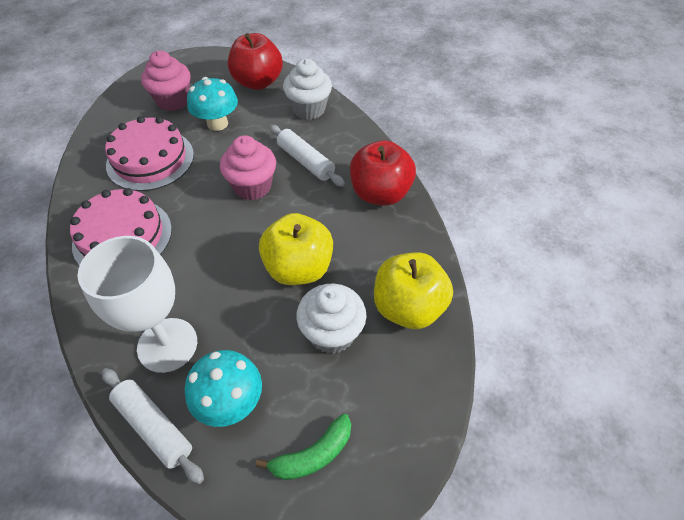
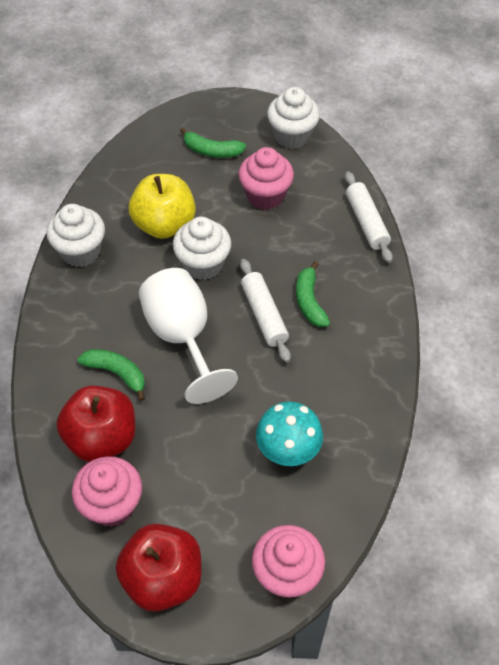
green banana: 1 -> 3
pink cake: 2 -> 0
pink cupcake: 2 -> 3
turquoise mushroom: 2 -> 1
white cupcake: 2 -> 3
yellow apple: 2 -> 1

